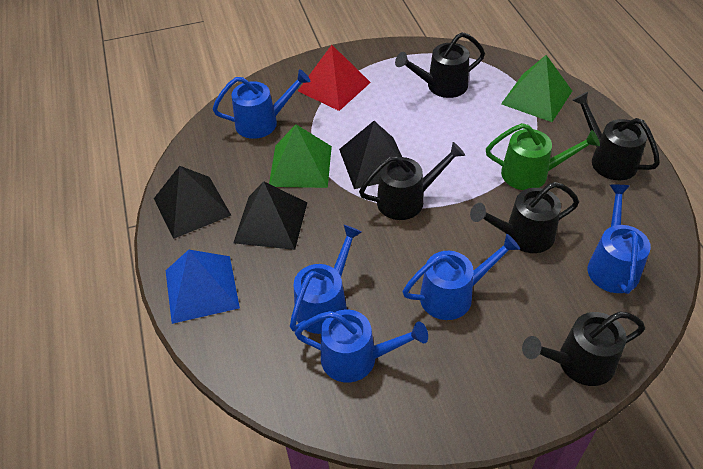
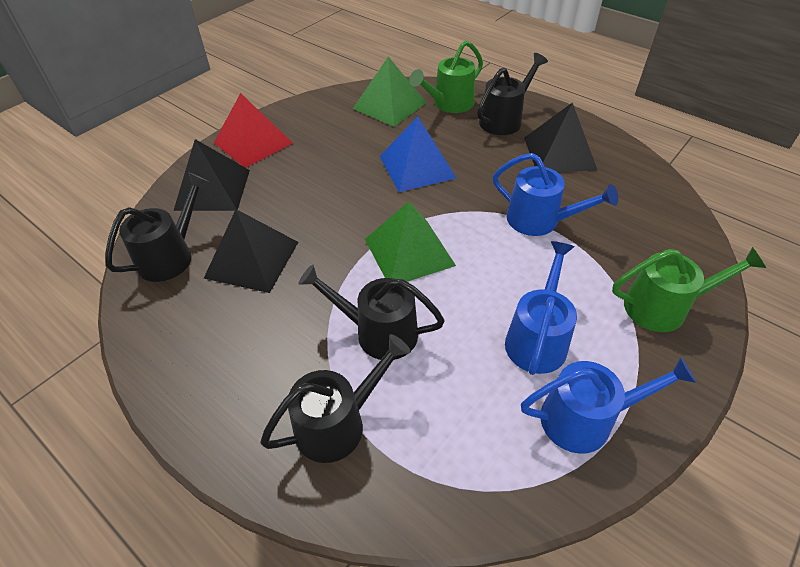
black watering can: 5 -> 4
blue watering can: 5 -> 3
green watering can: 1 -> 2

